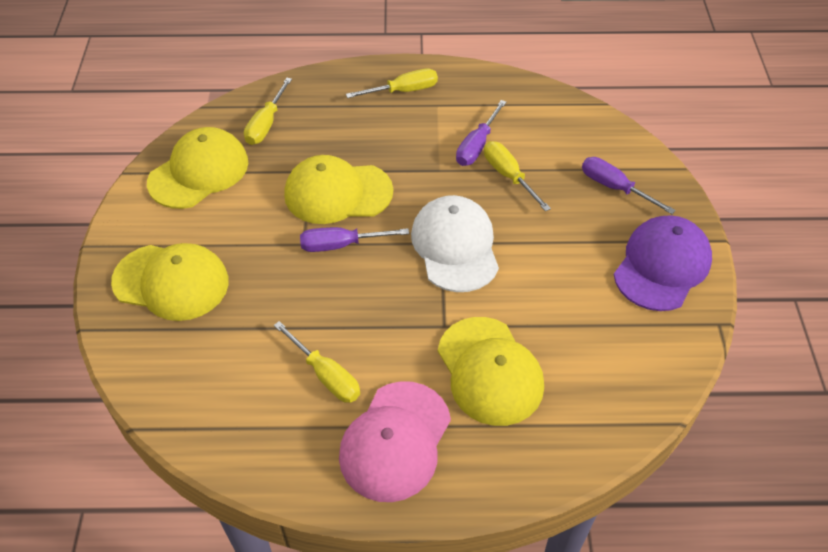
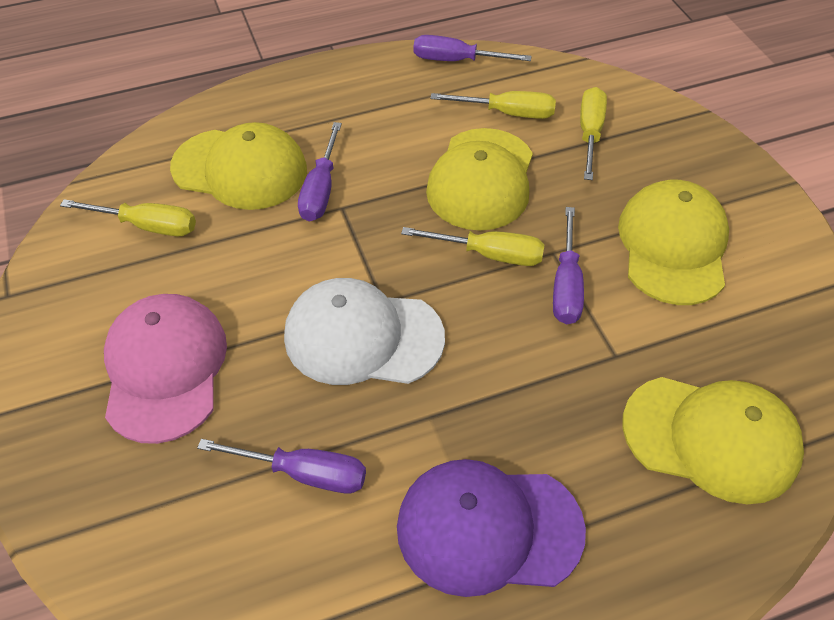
purple screwdriver: 3 -> 4

